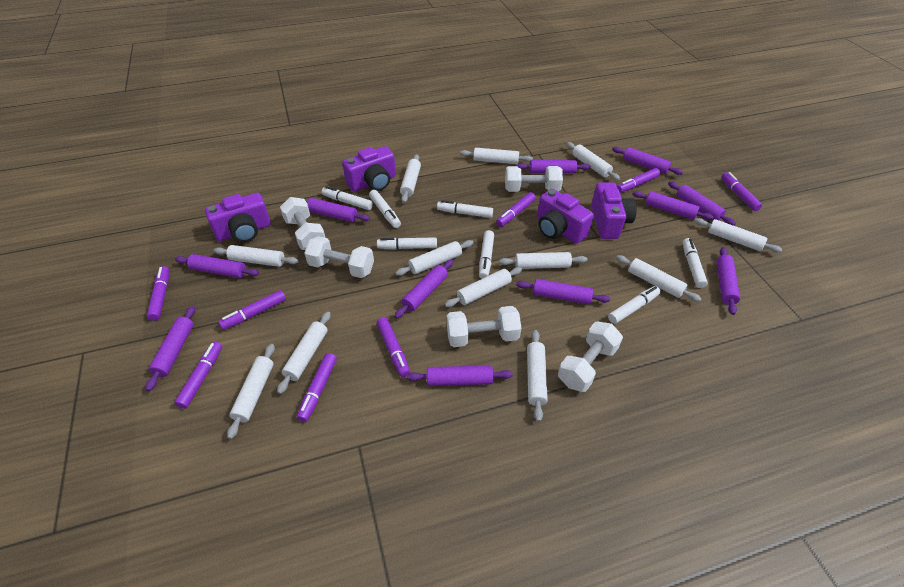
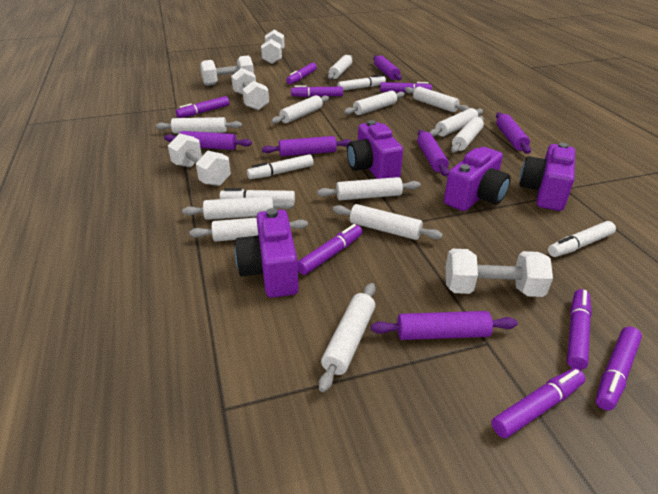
purple rolling pin: 11 -> 6
white marker: 7 -> 4

